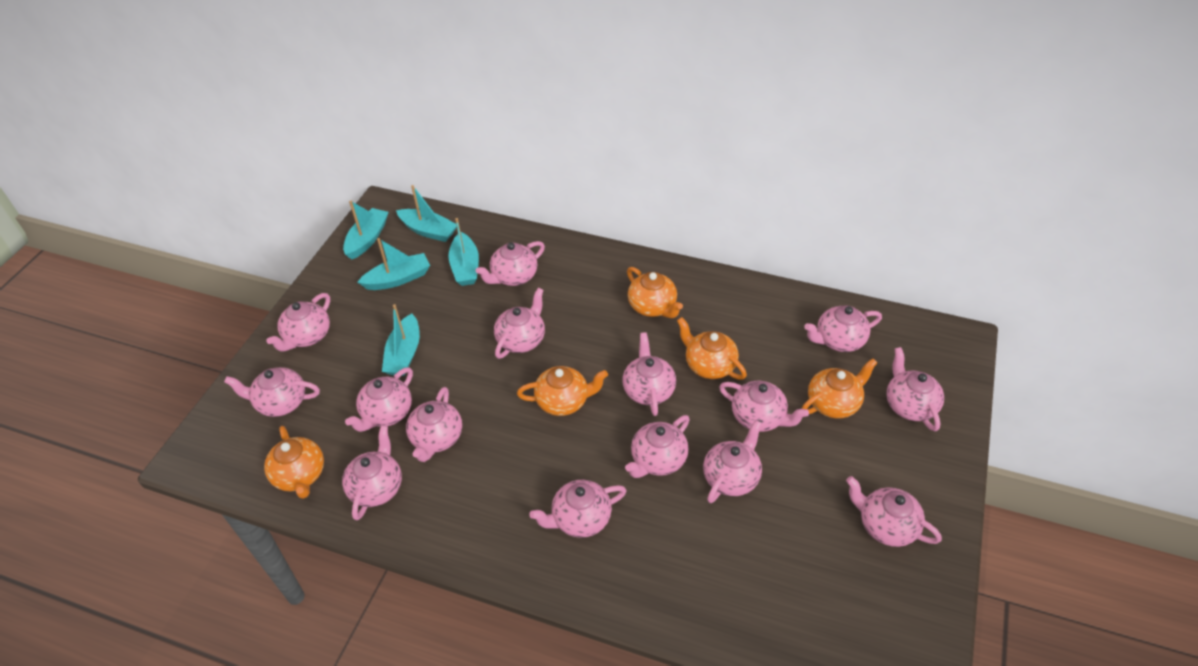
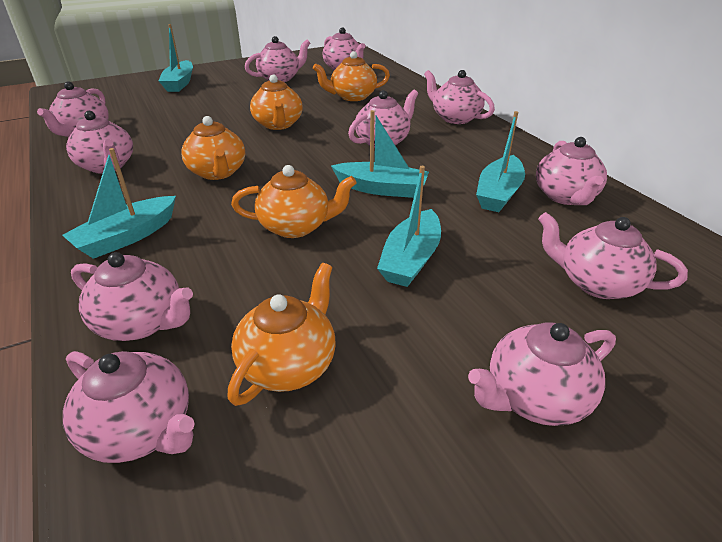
pink teapot: 15 -> 11

